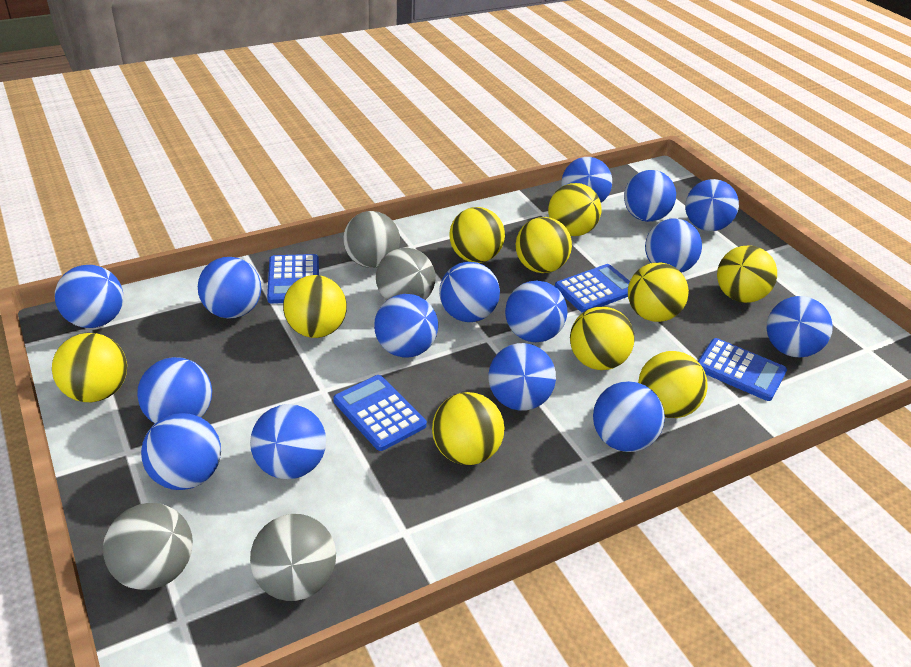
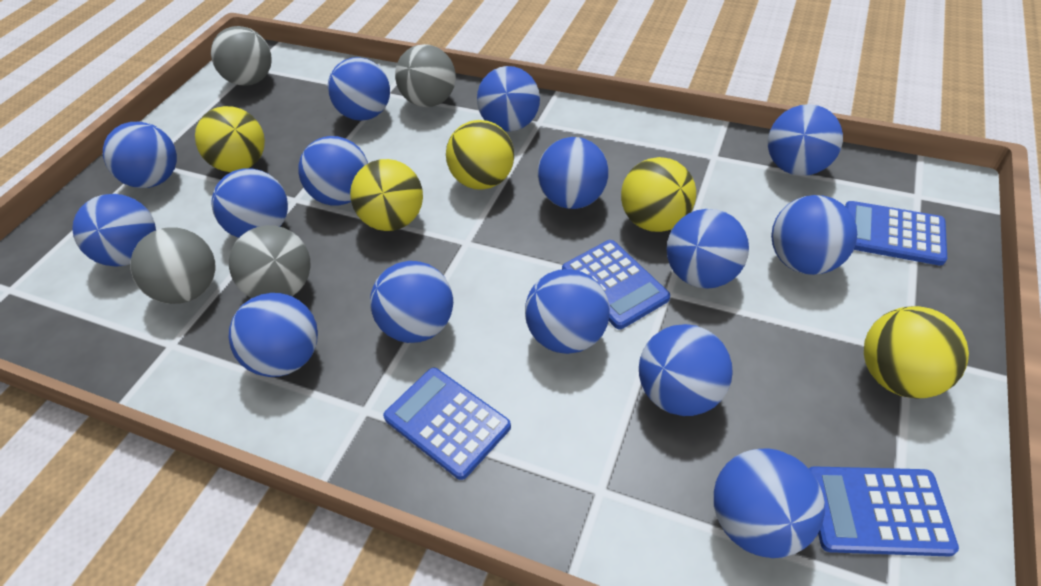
yellow ball: 10 -> 5

